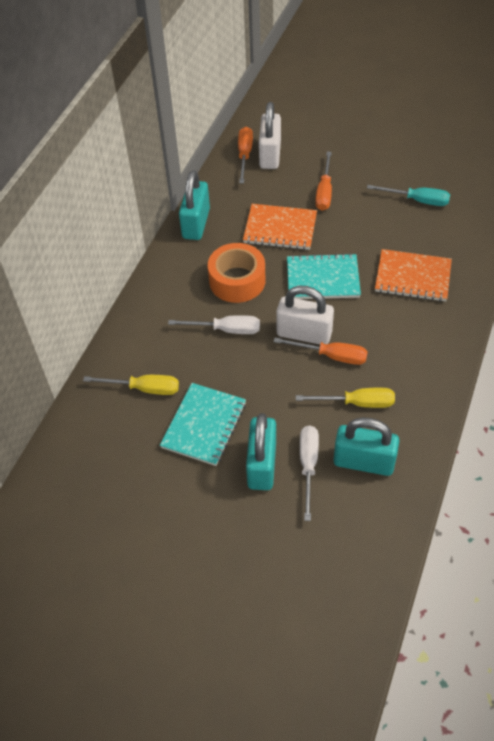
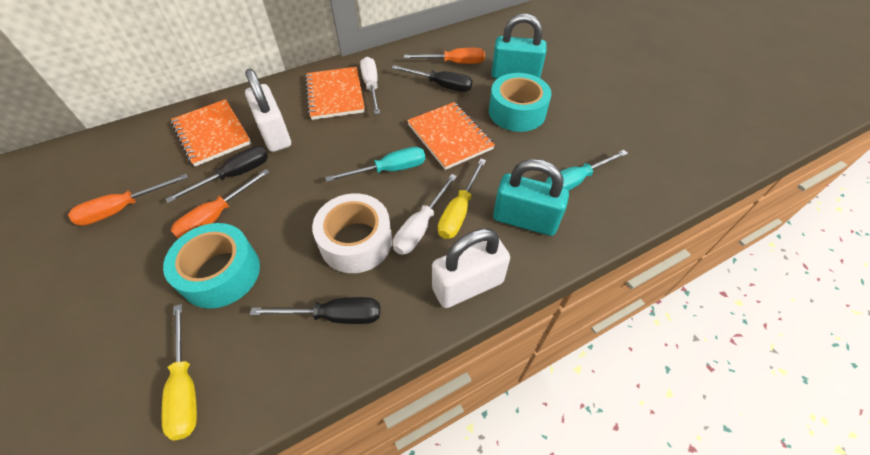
black screwdriver: 0 -> 3
orange notebook: 2 -> 3
orange tape: 1 -> 0
turquoise notebook: 2 -> 0
turquoise padlock: 3 -> 2
turquoise screwdriver: 1 -> 2
turquoise tape: 0 -> 2
white tape: 0 -> 1

